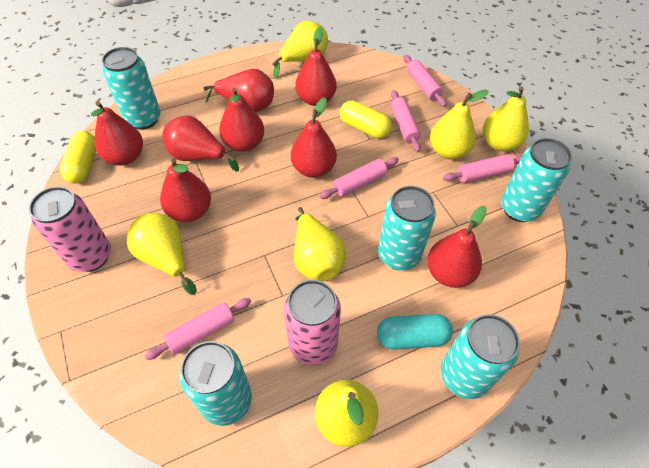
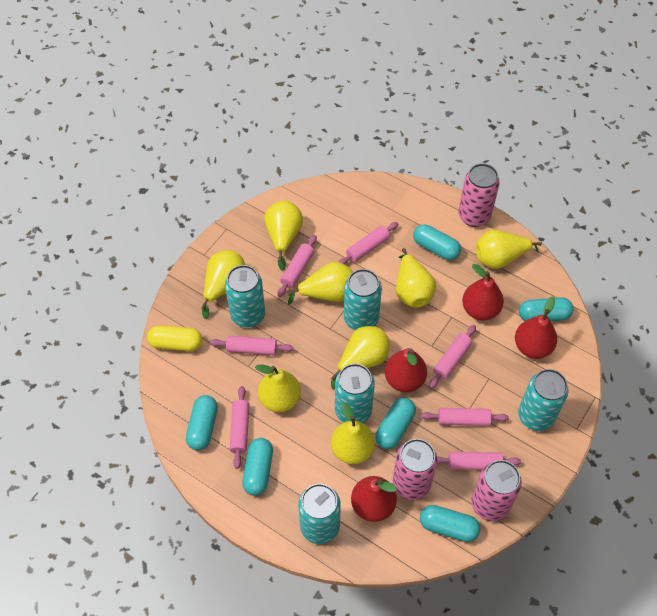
pink can: 2 -> 3
pink rolling pin: 5 -> 7
red pear: 8 -> 4
turquoise capsule: 1 -> 6
yellow capsule: 2 -> 1
yellow pear: 6 -> 8

